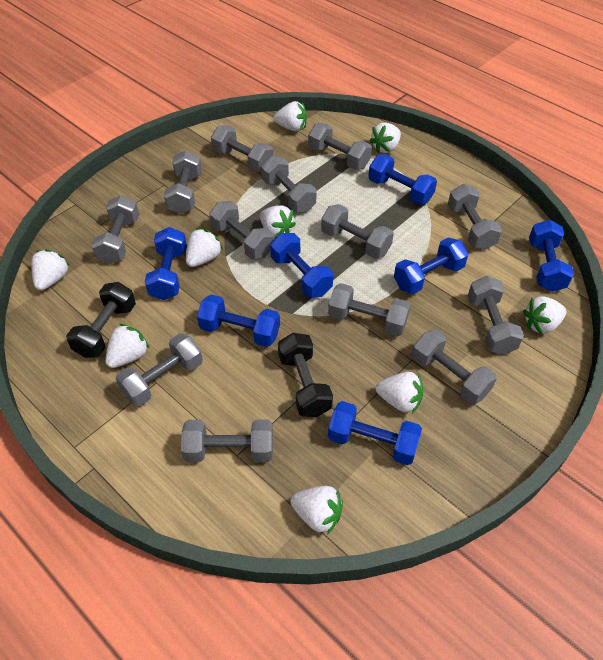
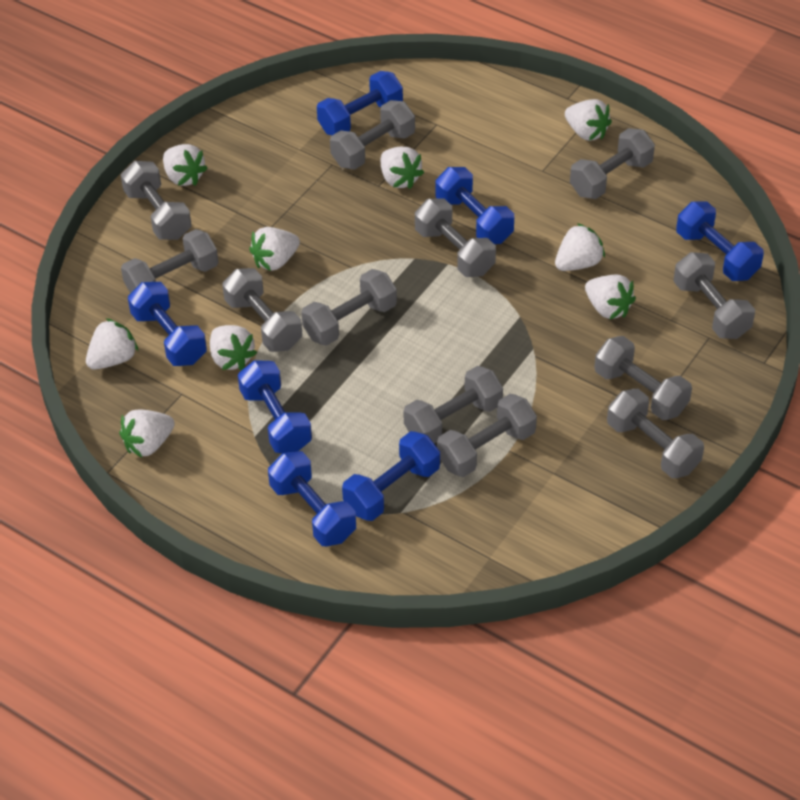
black dumbbell: 2 -> 0
grey dumbbell: 13 -> 12

